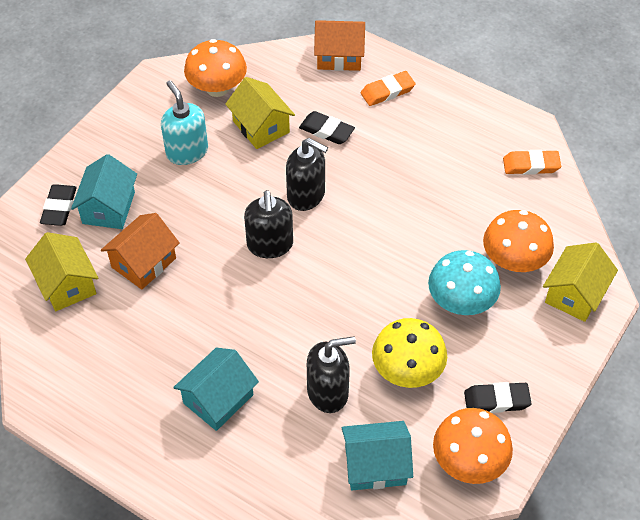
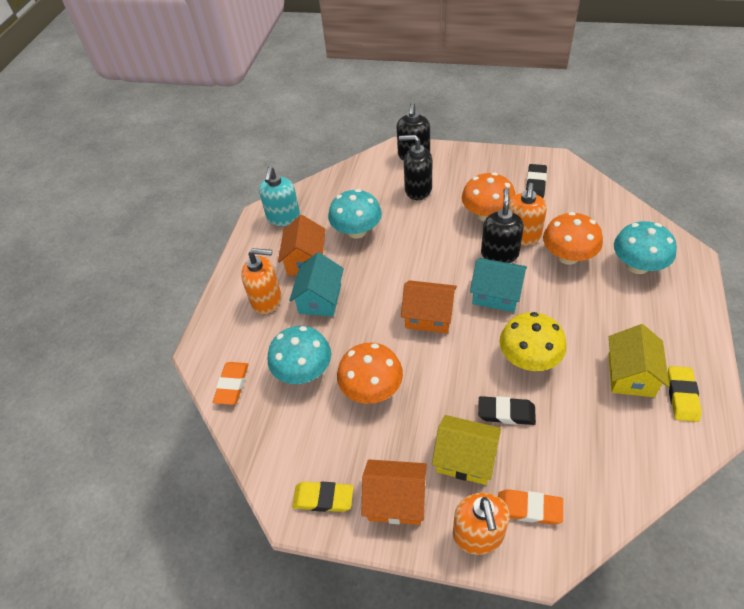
black eraser: 3 -> 2
orange house: 2 -> 3
orange soap dispenser: 0 -> 3
turquoise house: 3 -> 2
turquoise mushroom: 1 -> 3
yellow eraser: 0 -> 2
yellow house: 3 -> 2

